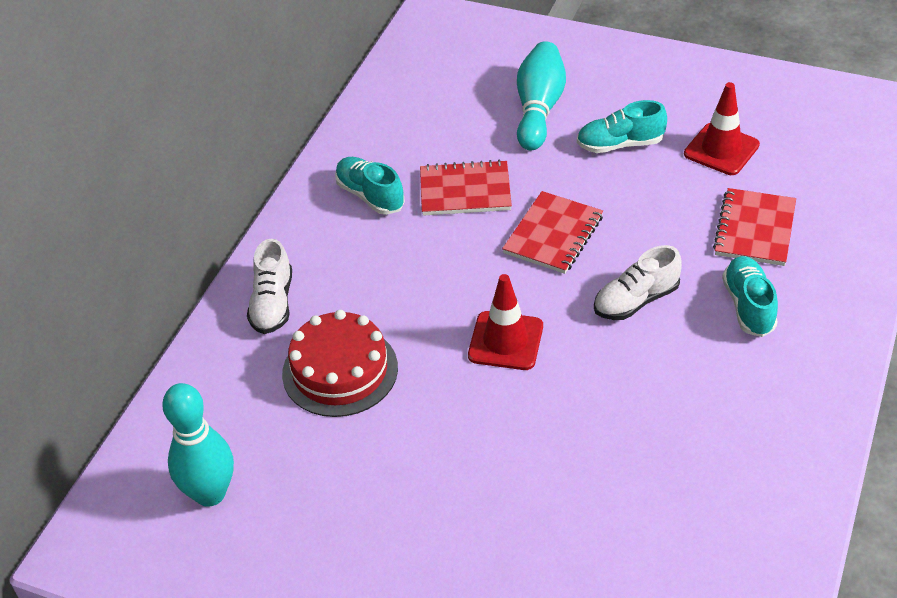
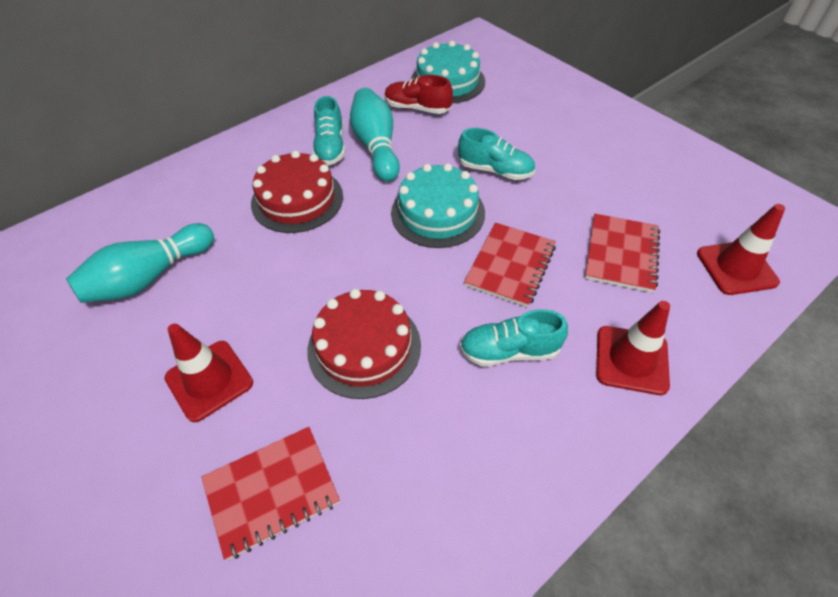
red cake: 1 -> 2
red shoe: 0 -> 1
red traffic cone: 2 -> 3
turquoise cake: 0 -> 2
white shoe: 2 -> 0

